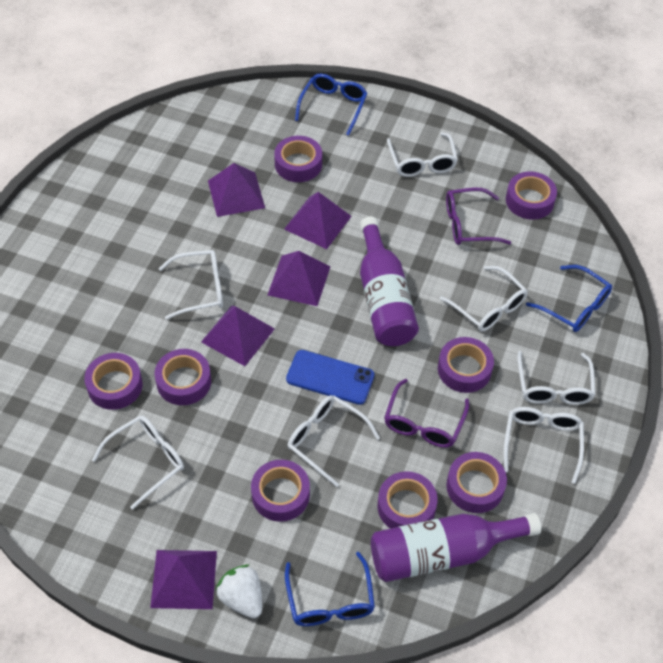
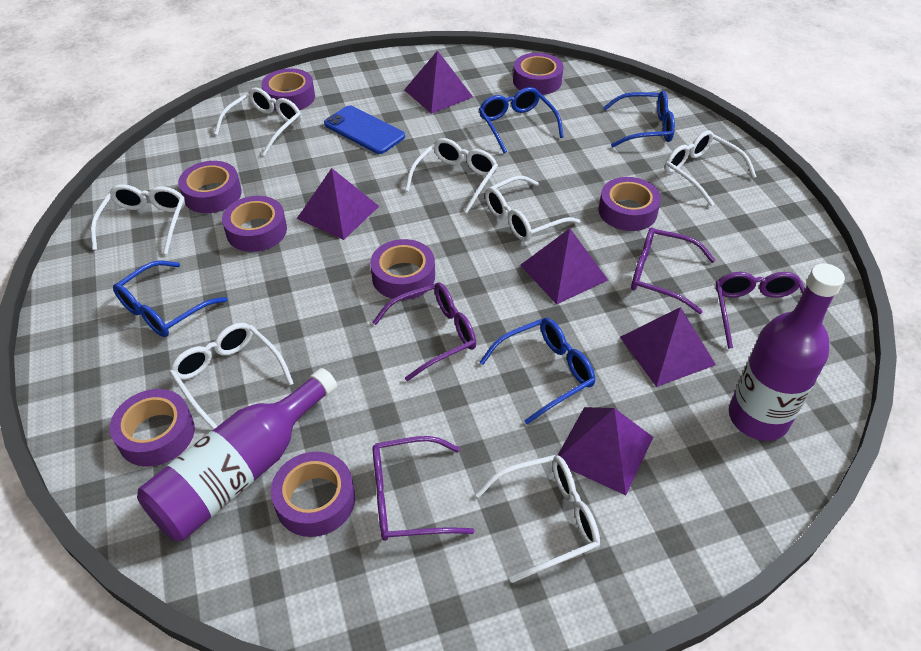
blue glasses: 3 -> 4
purple glasses: 2 -> 4
white strawberry: 1 -> 0

